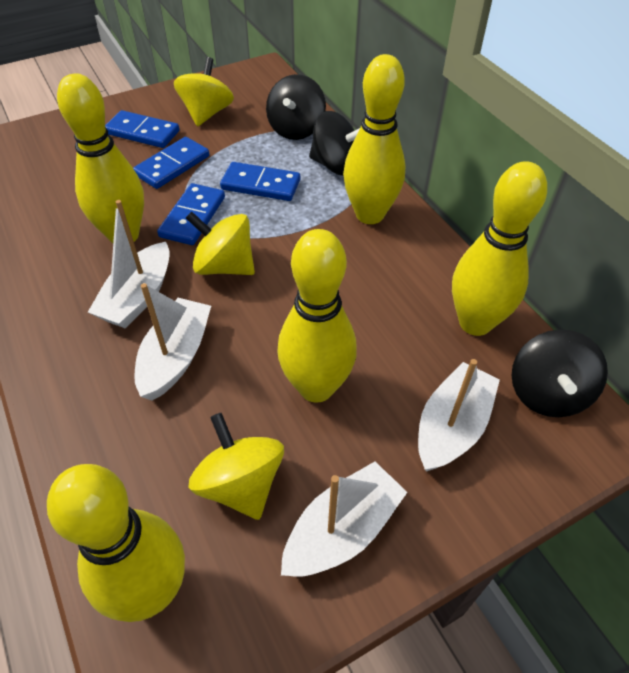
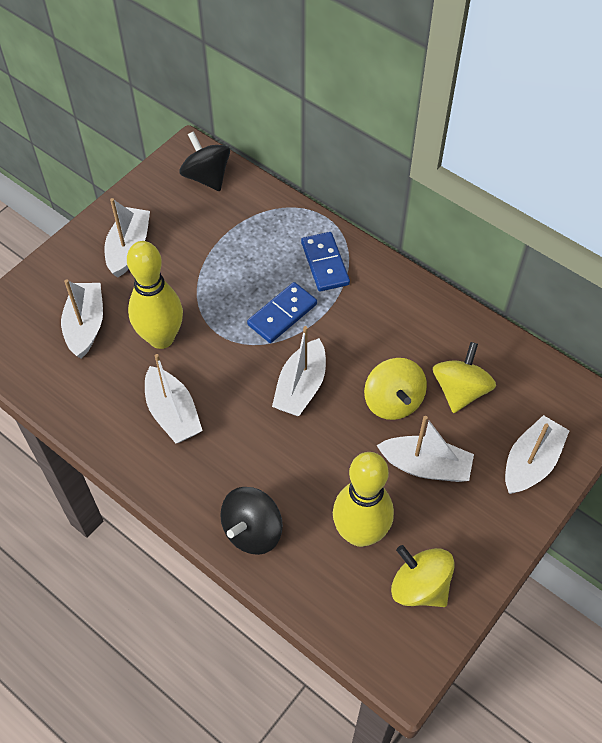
black spinning top: 3 -> 2
blue domino: 4 -> 2
white boat: 4 -> 6
yellow bowling pin: 5 -> 2

